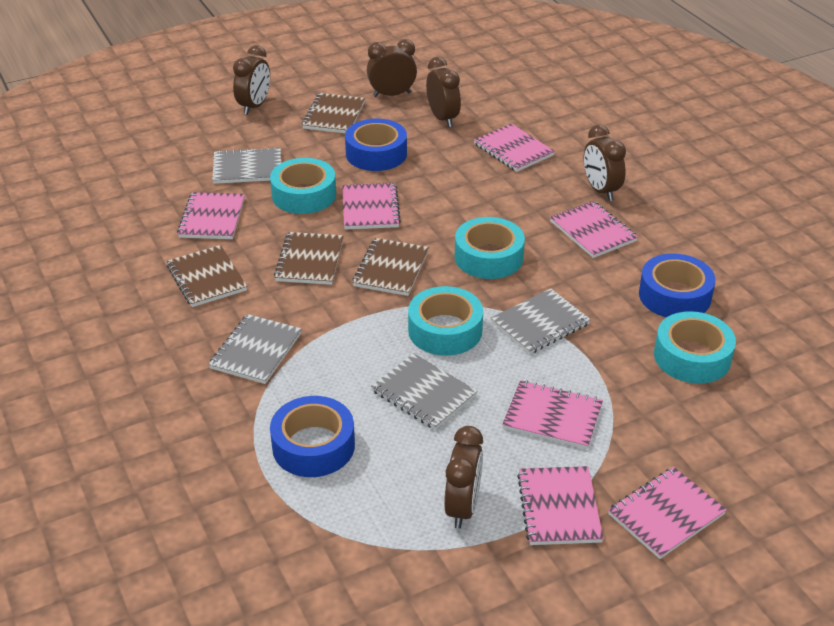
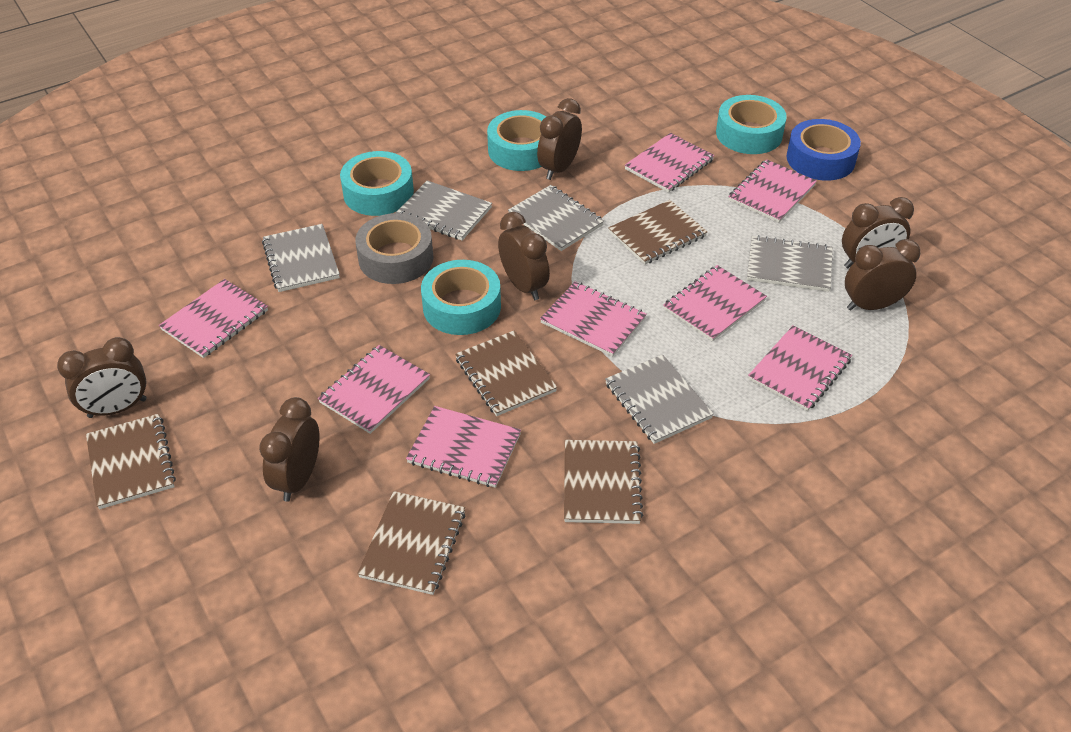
blue tape: 3 -> 1
brown clock: 5 -> 6
brown notebook: 4 -> 5
grey notebook: 4 -> 5
grey tape: 0 -> 1
pink notebook: 7 -> 8

